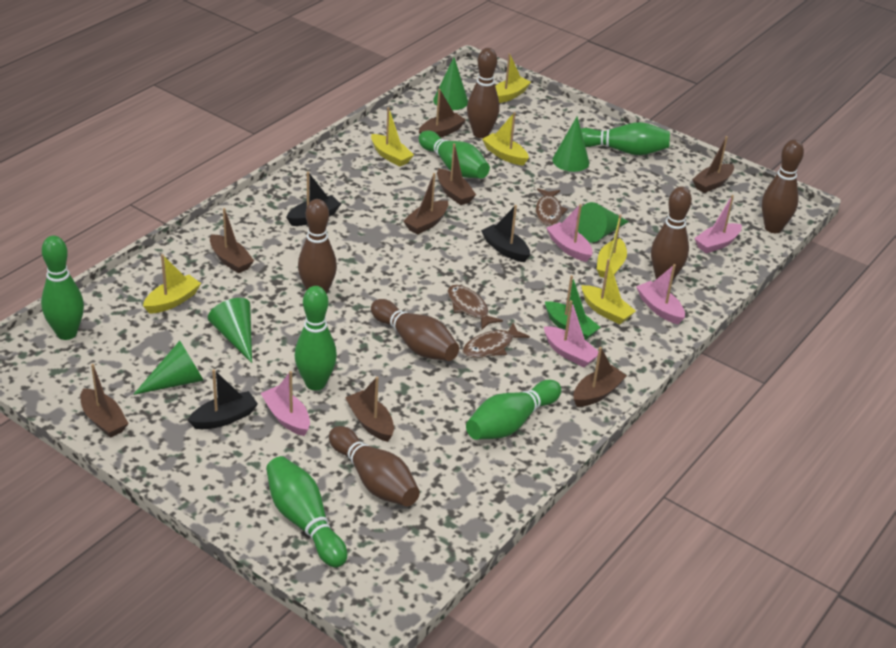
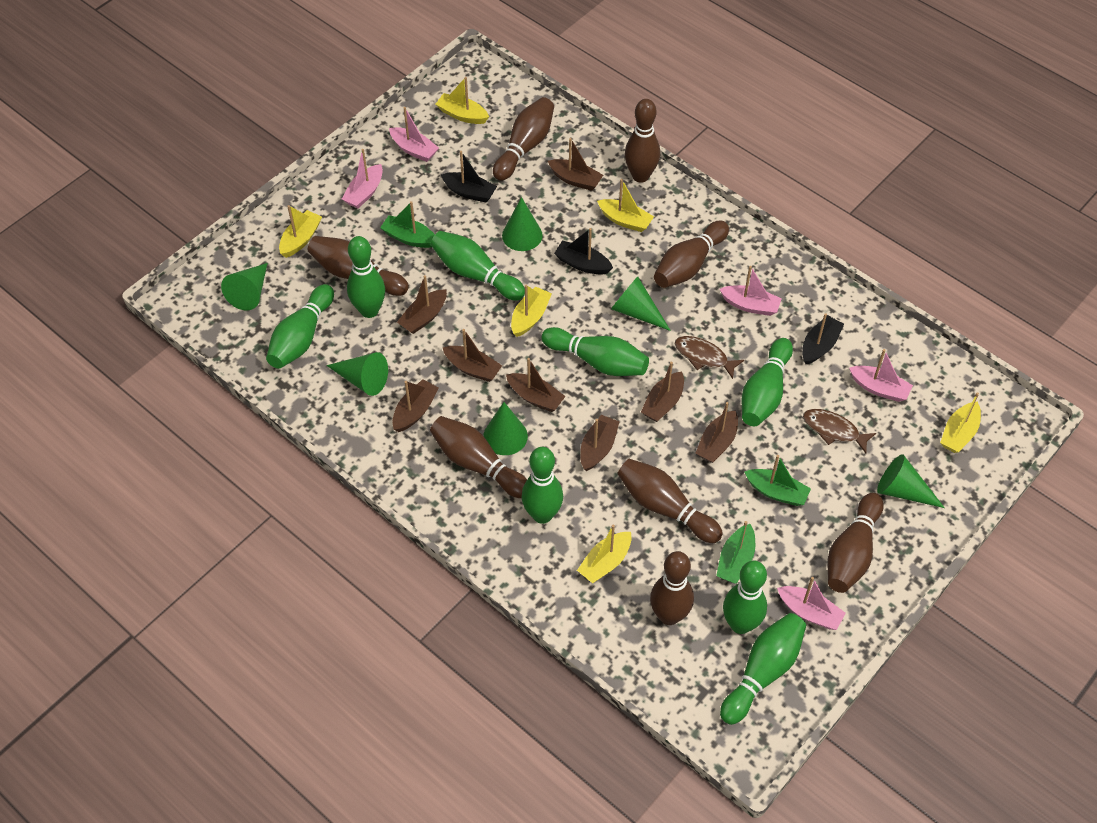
brown bowling pin: 6 -> 8
brown fish: 3 -> 2
green boat: 1 -> 3
green bowling pin: 6 -> 8
green cone: 5 -> 6

